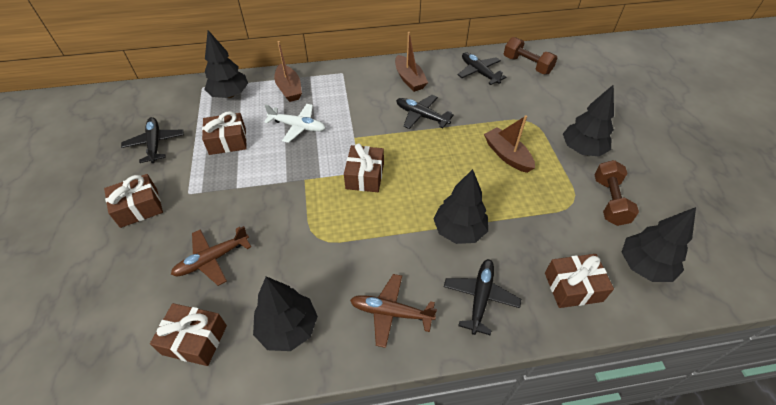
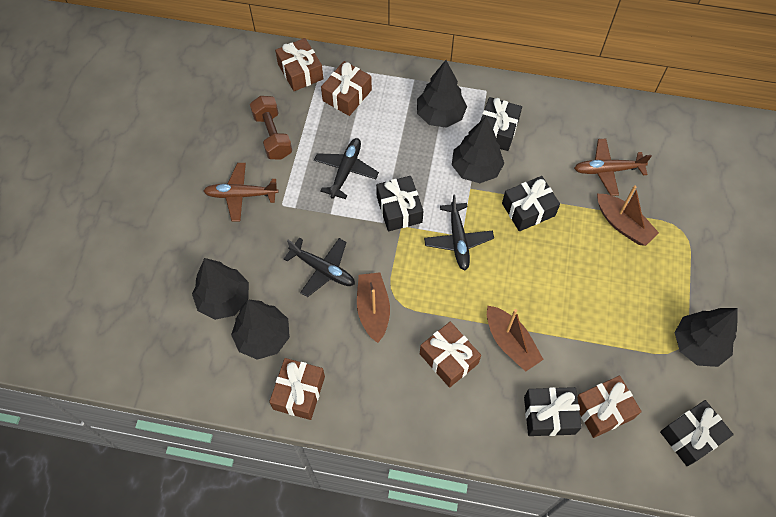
black gift: 0 -> 5
black plane: 4 -> 3
brown dumbbell: 2 -> 1
white plane: 1 -> 0

